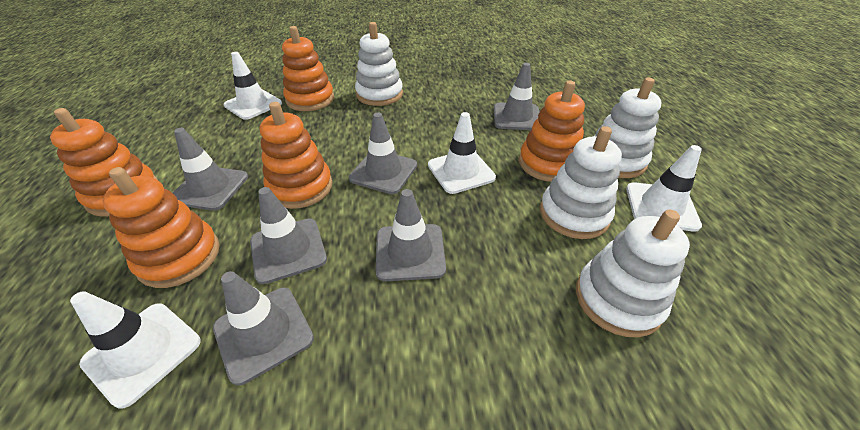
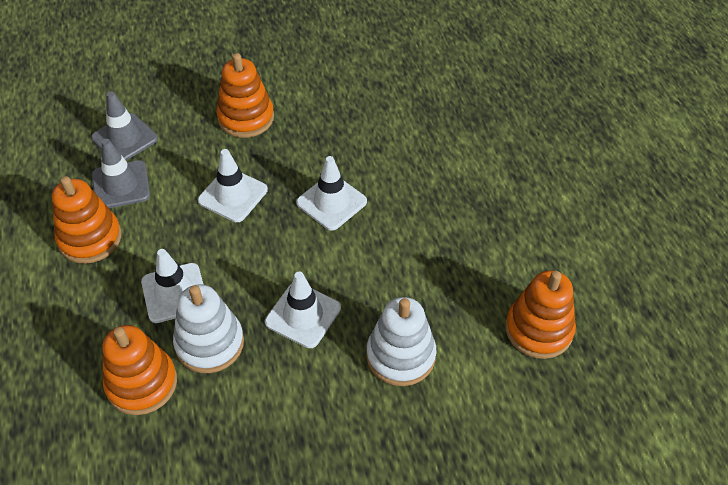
grey traffic cone: 6 -> 2
orange stacking toy: 5 -> 4
white stacking toy: 4 -> 2

